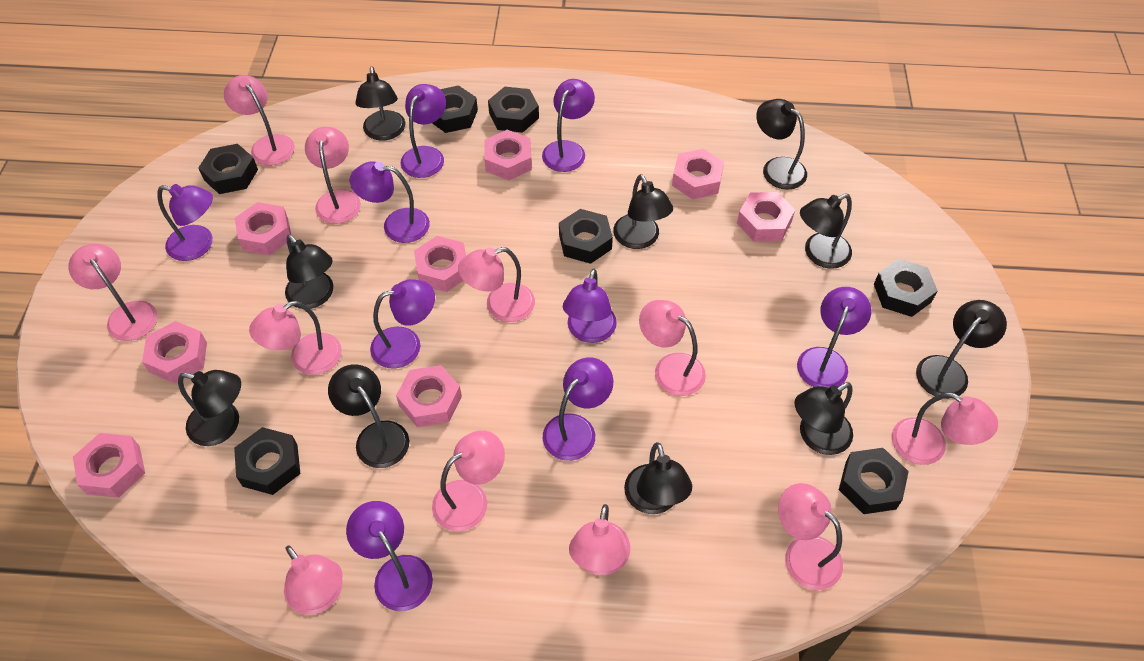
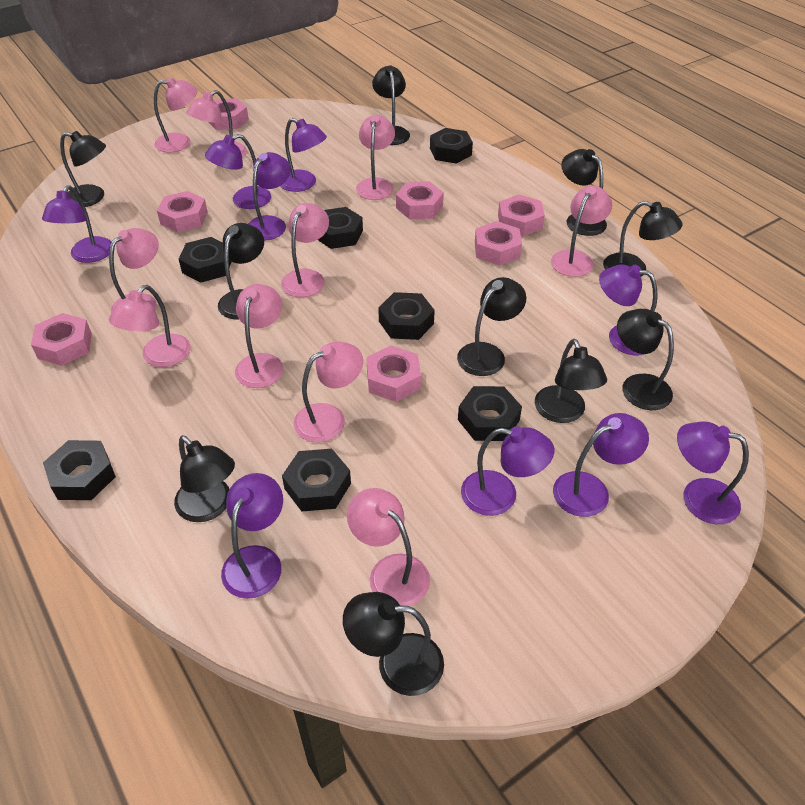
pink lamp: 11 -> 10
pink nut: 8 -> 7

